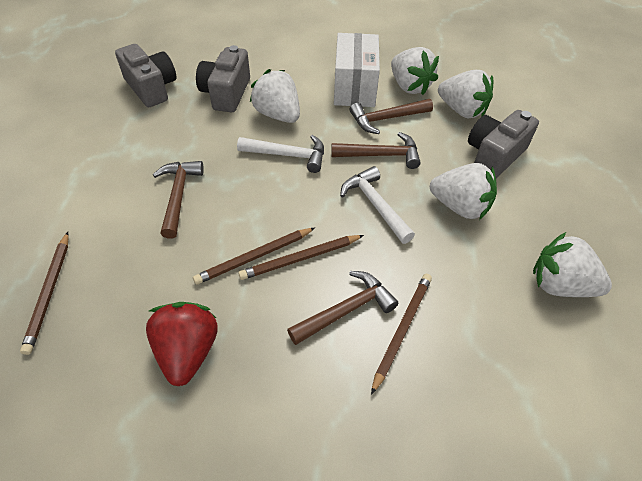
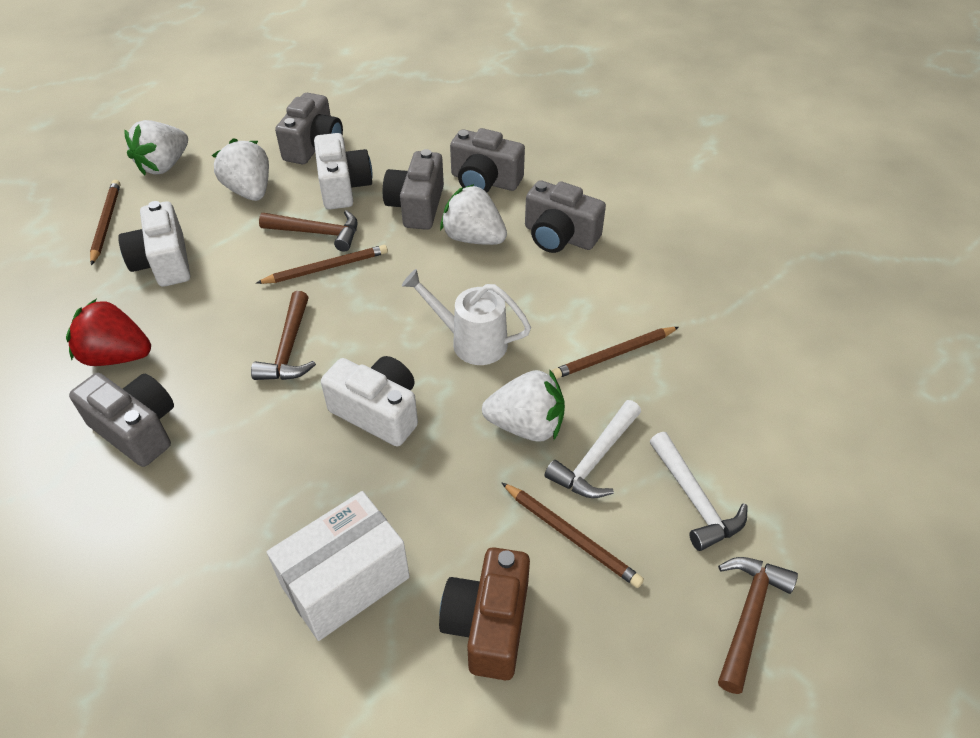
brown camera: 0 -> 1
brown hammer: 4 -> 3
grey camera: 3 -> 5
white camera: 0 -> 3
white strawberry: 5 -> 4
white watering can: 0 -> 1

